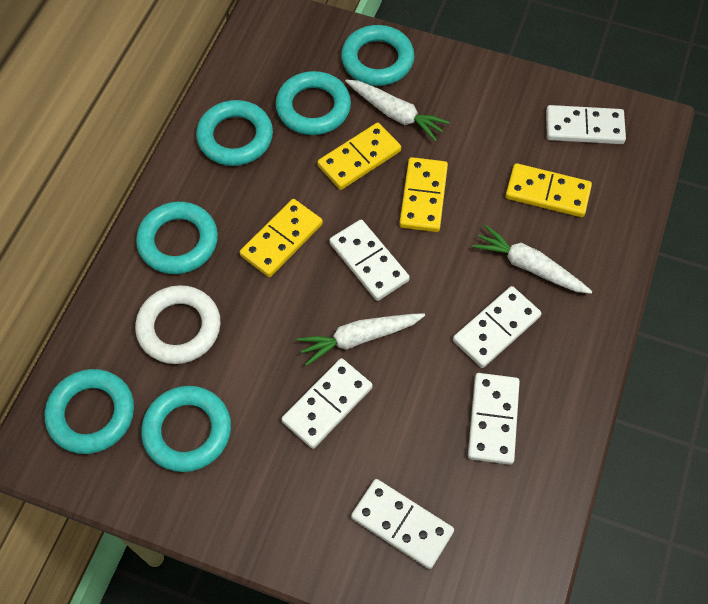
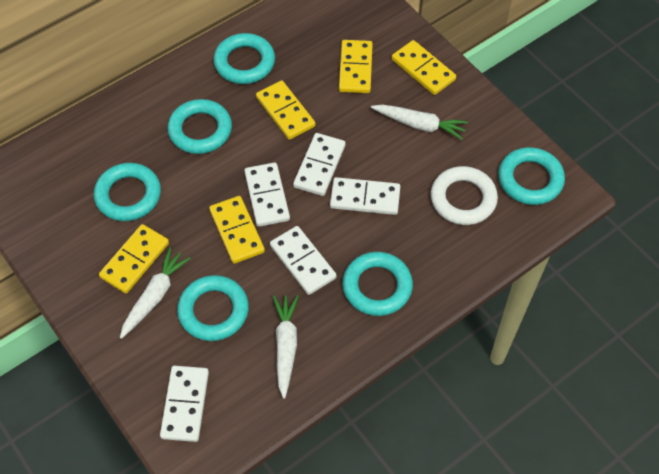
white domino: 6 -> 5
yellow domino: 4 -> 5

